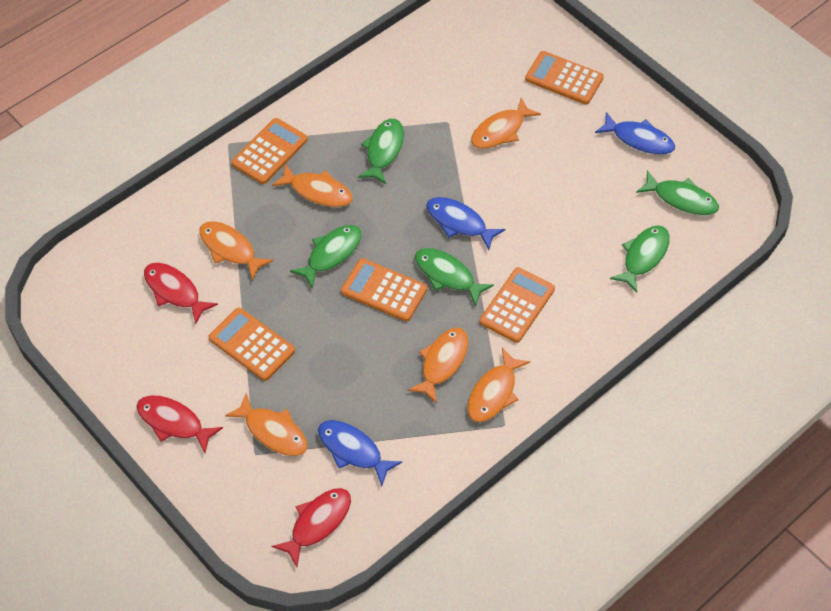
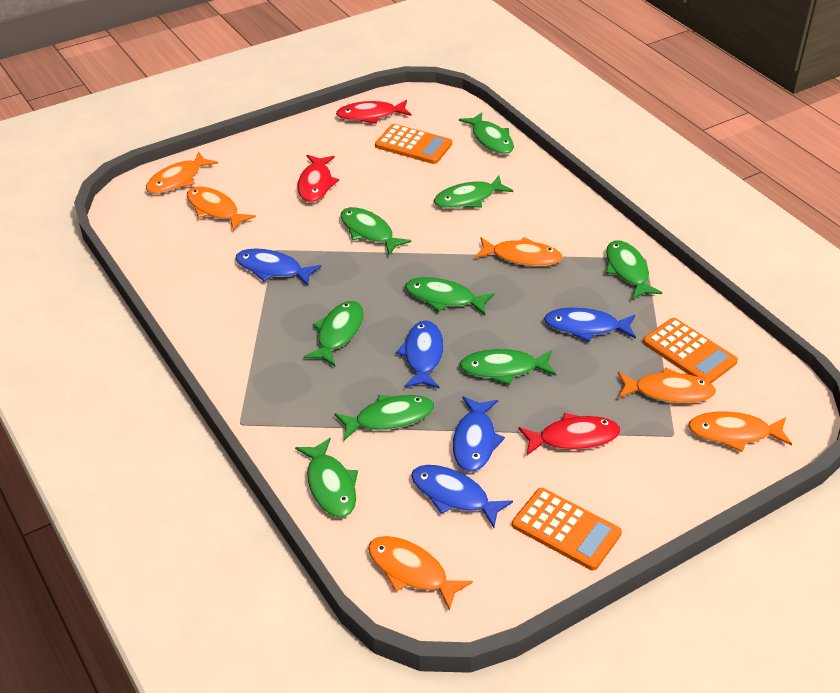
blue fish: 3 -> 5
green fish: 5 -> 9
orange calculator: 5 -> 3

